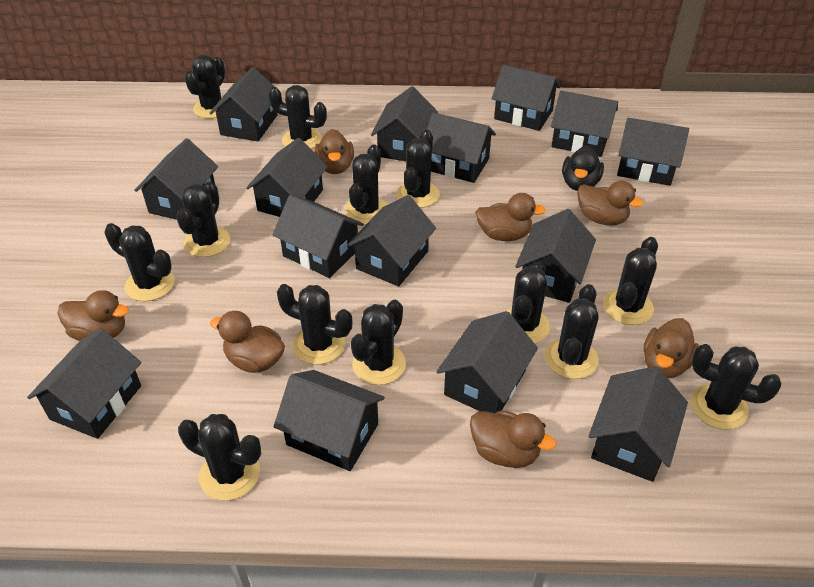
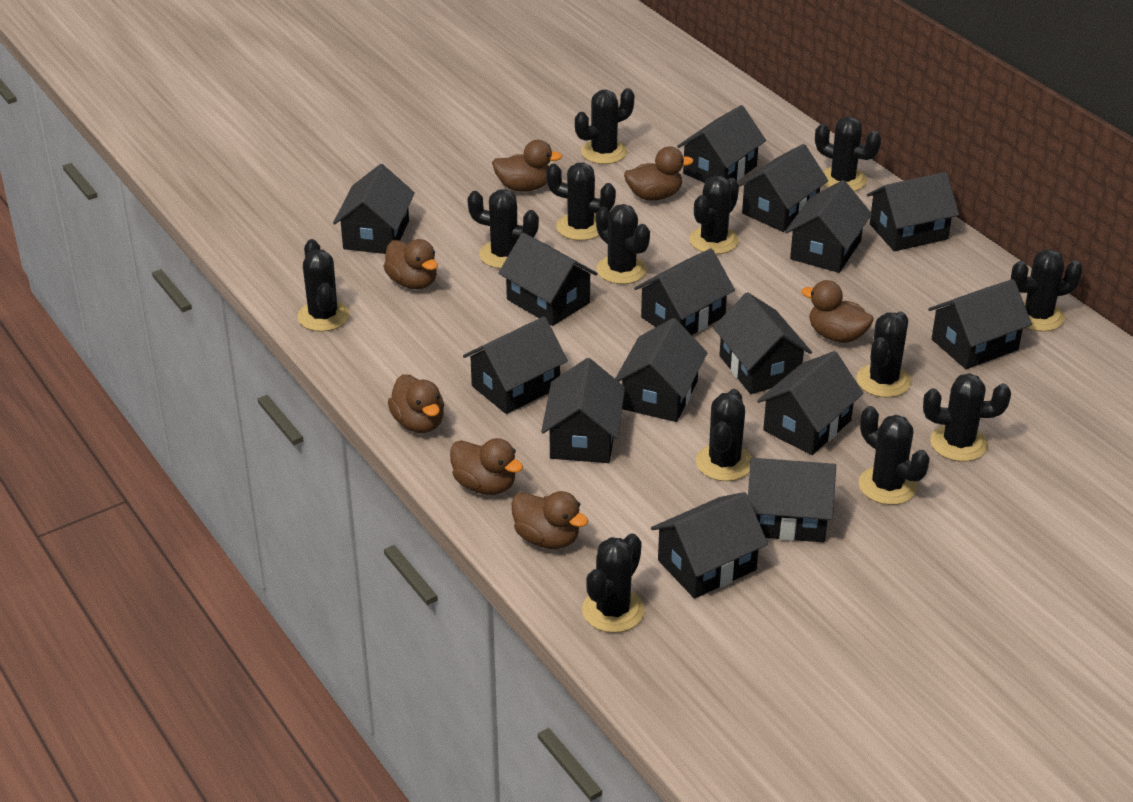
black duck: 1 -> 0

